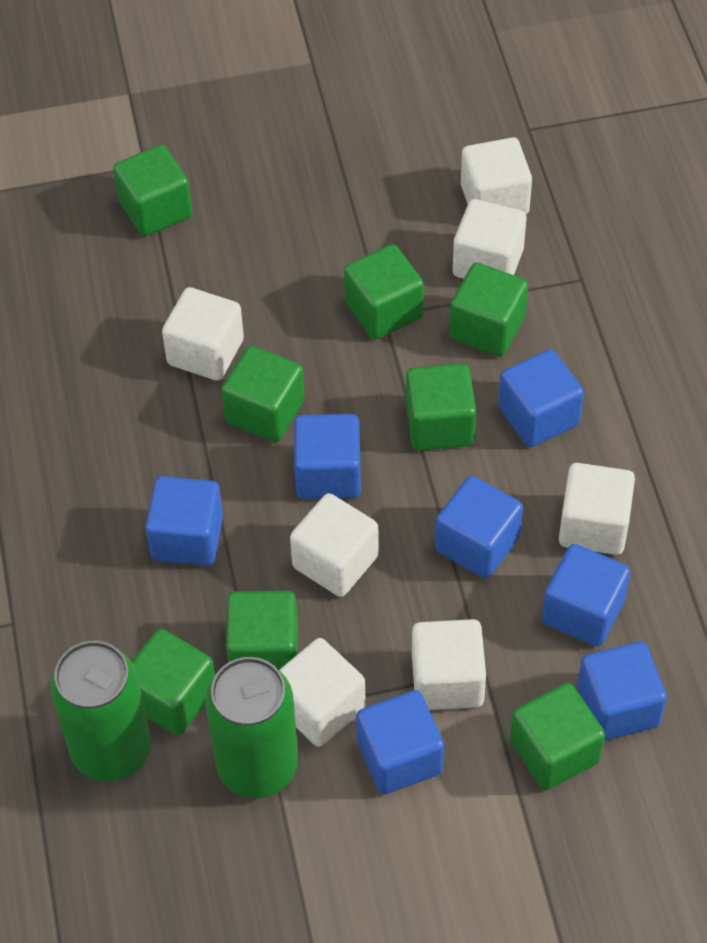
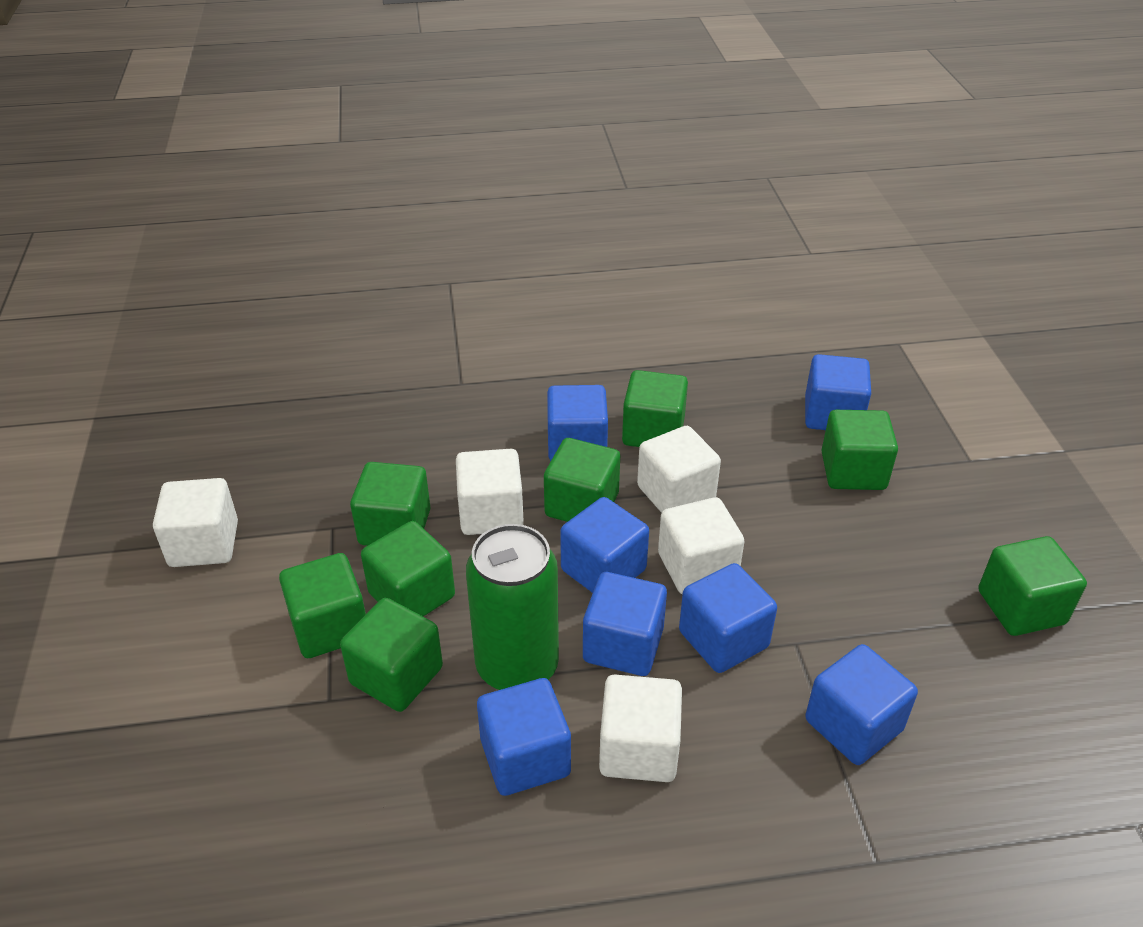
green can: 2 -> 1
white cube: 7 -> 5

